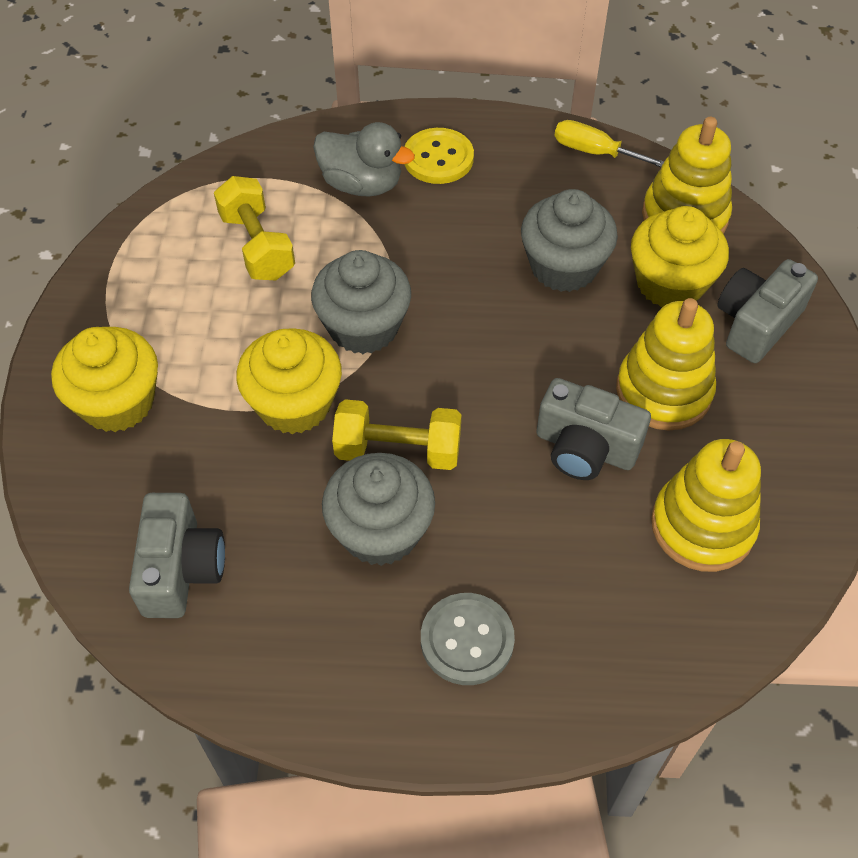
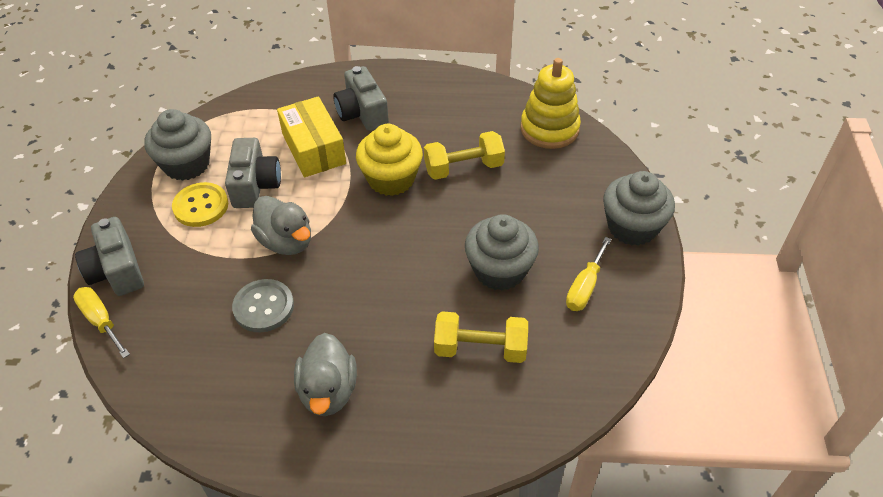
grey duck: 1 -> 2
yellow box: 0 -> 1
yellow cupcake: 3 -> 1
yellow screwdriver: 1 -> 2
yellow stacking toy: 3 -> 1

